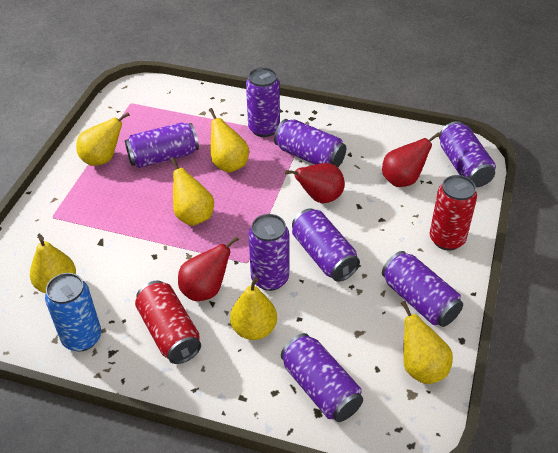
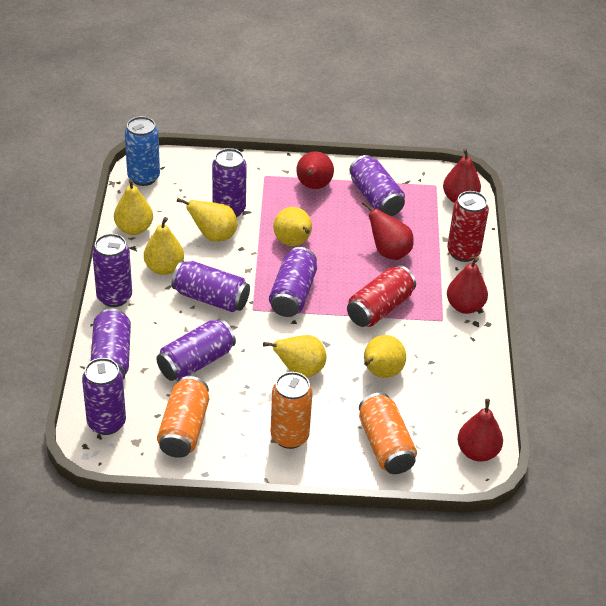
orange can: 0 -> 3
red pear: 3 -> 5

